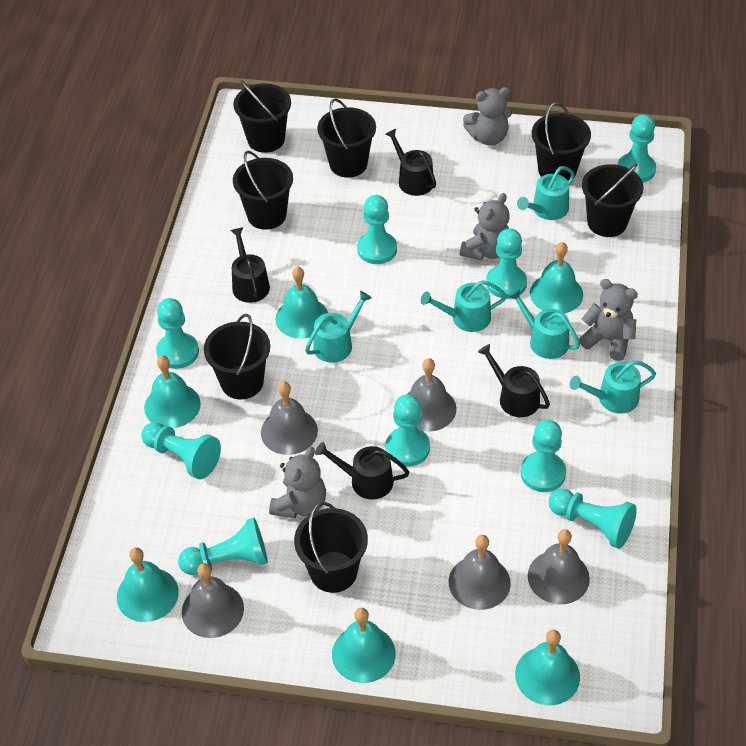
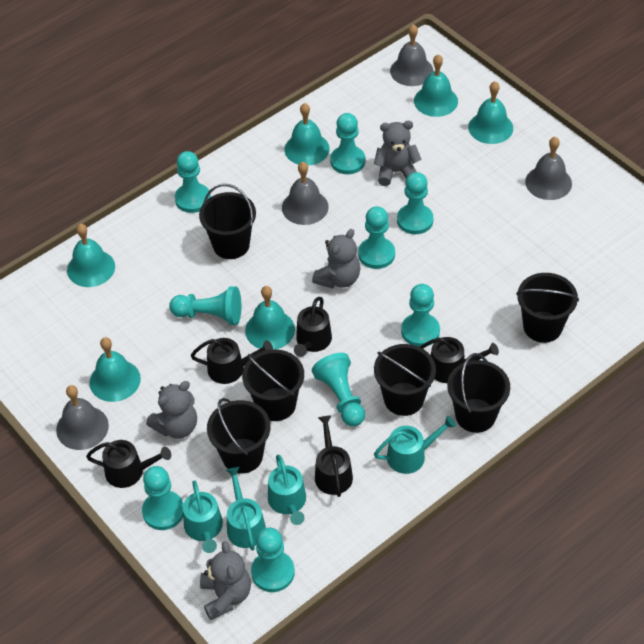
black bucket: 7 -> 6
black watering can: 4 -> 5
grey bell: 5 -> 4
turquoise watering can: 5 -> 4

